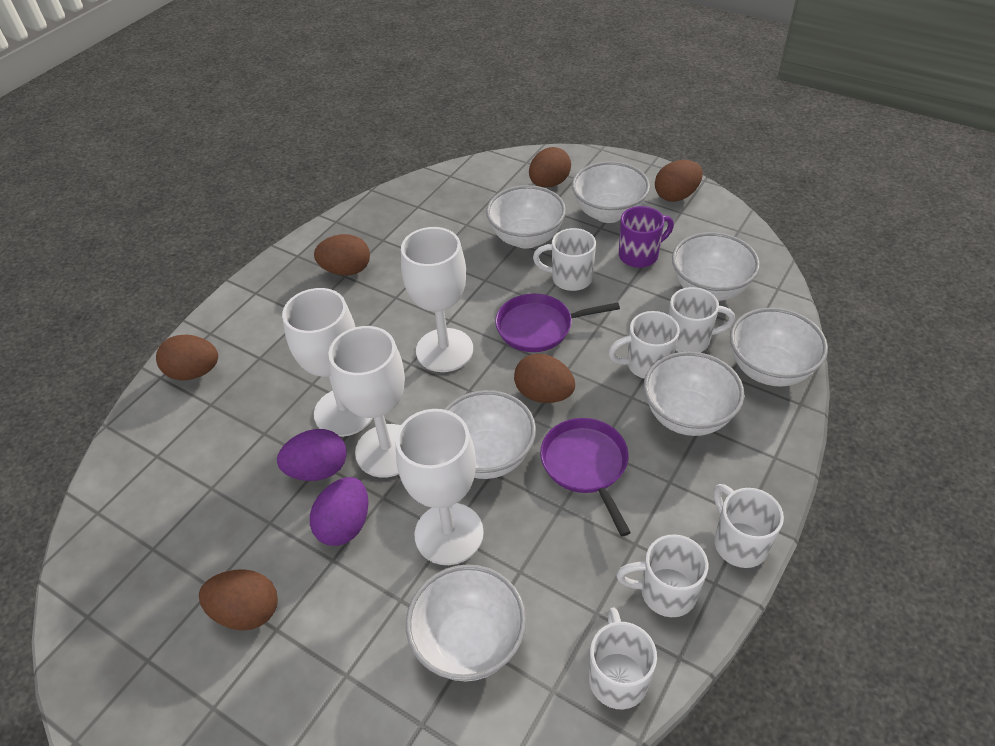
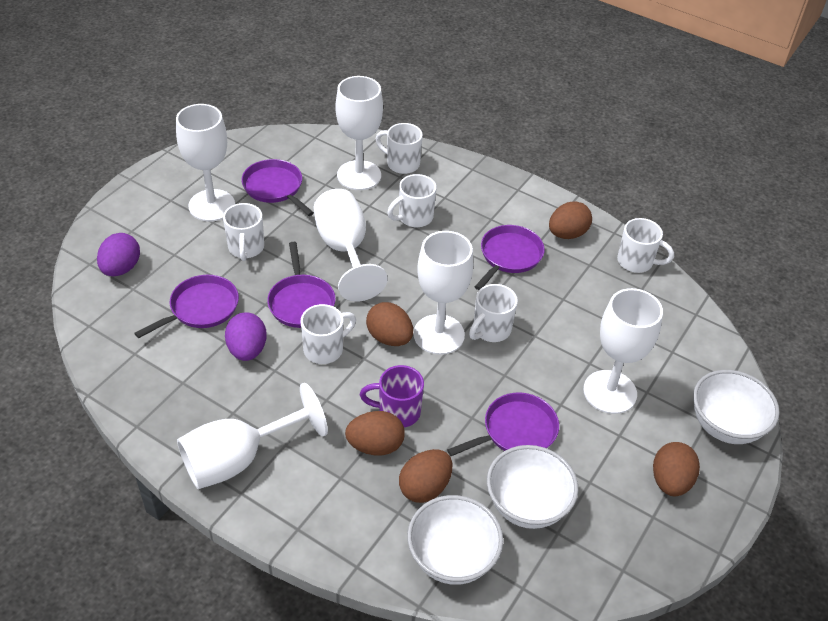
brown egg: 6 -> 5
purple pan: 2 -> 5
white bowl: 7 -> 3
white goblet: 4 -> 6

